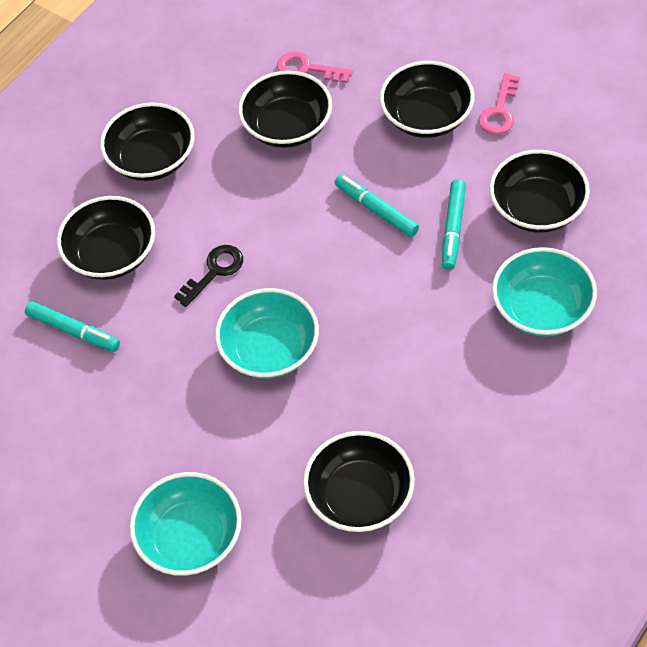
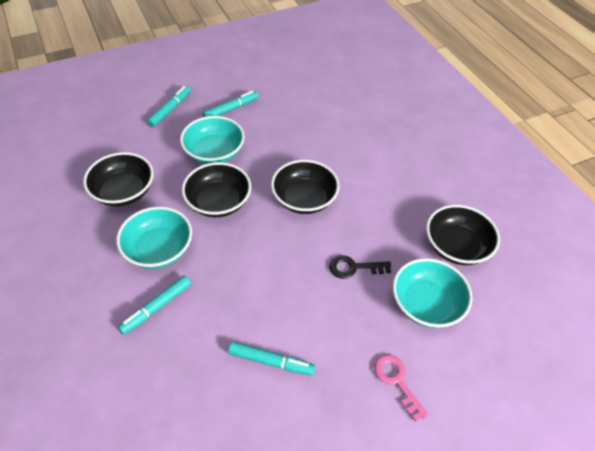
black bowl: 6 -> 4
pink key: 2 -> 1
turquoise marker: 3 -> 4

